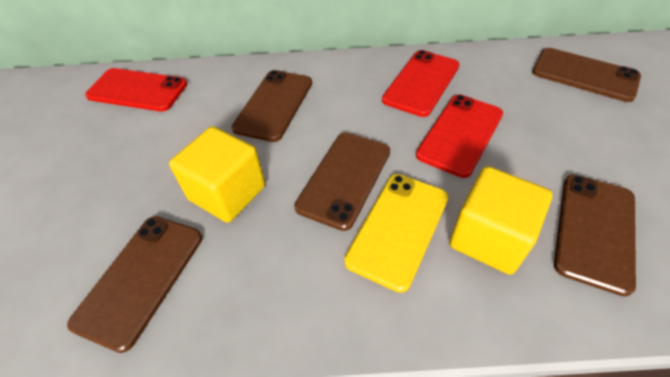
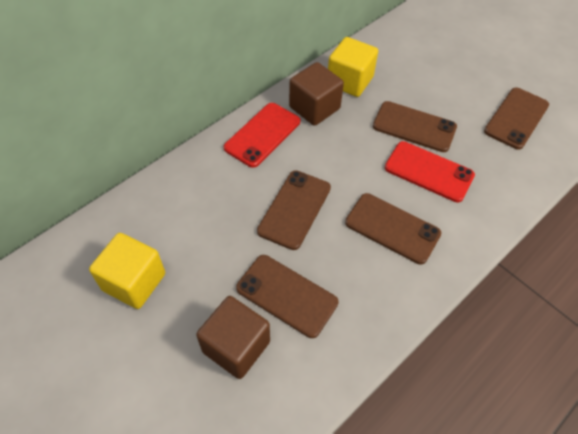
brown cube: 0 -> 2
red phone: 3 -> 2
yellow phone: 1 -> 0

